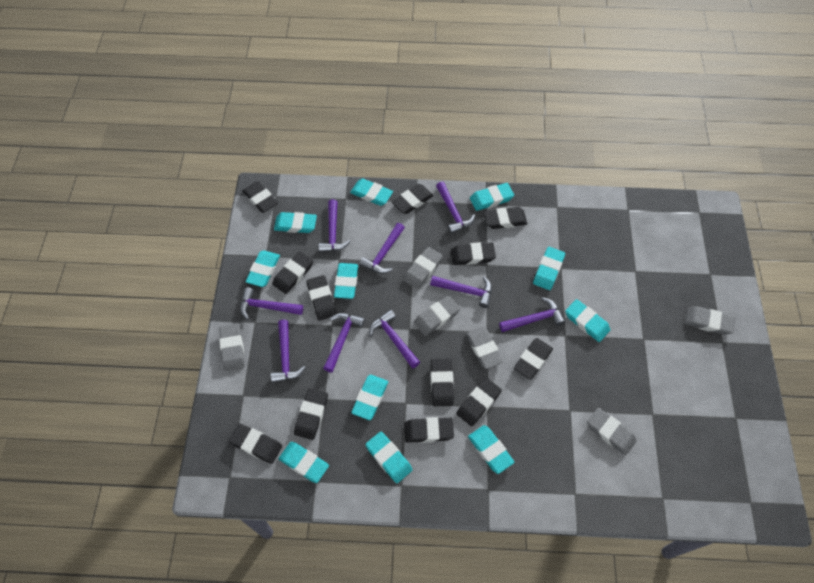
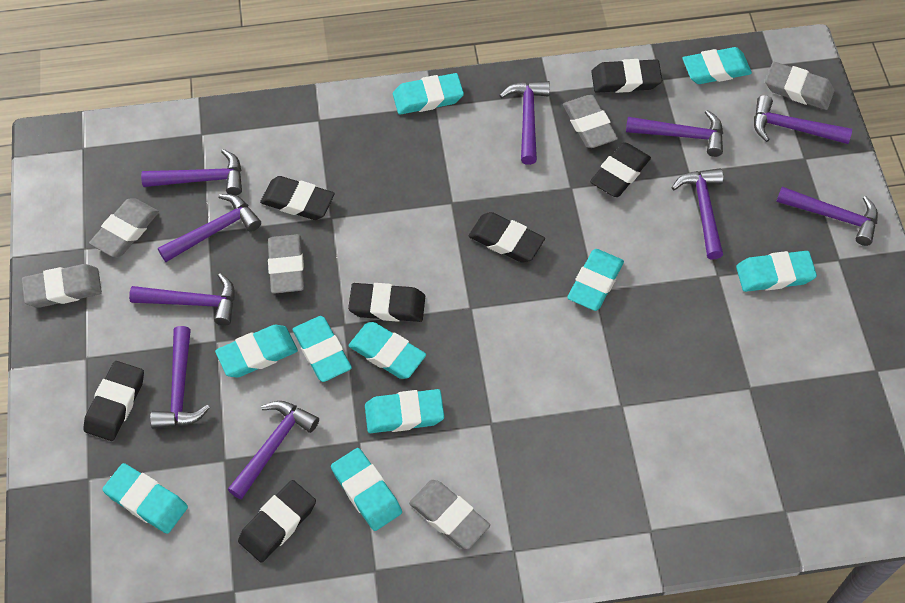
black eraser: 12 -> 7
purple hammer: 9 -> 10
turquoise eraser: 11 -> 10

